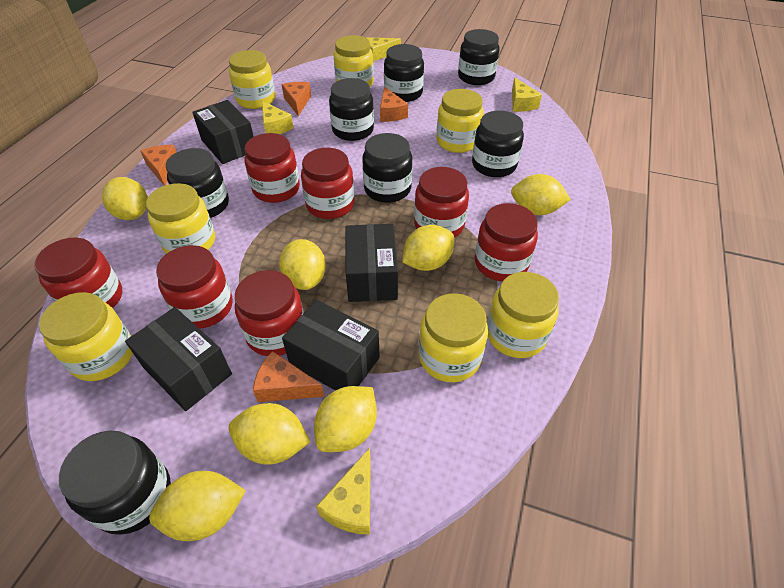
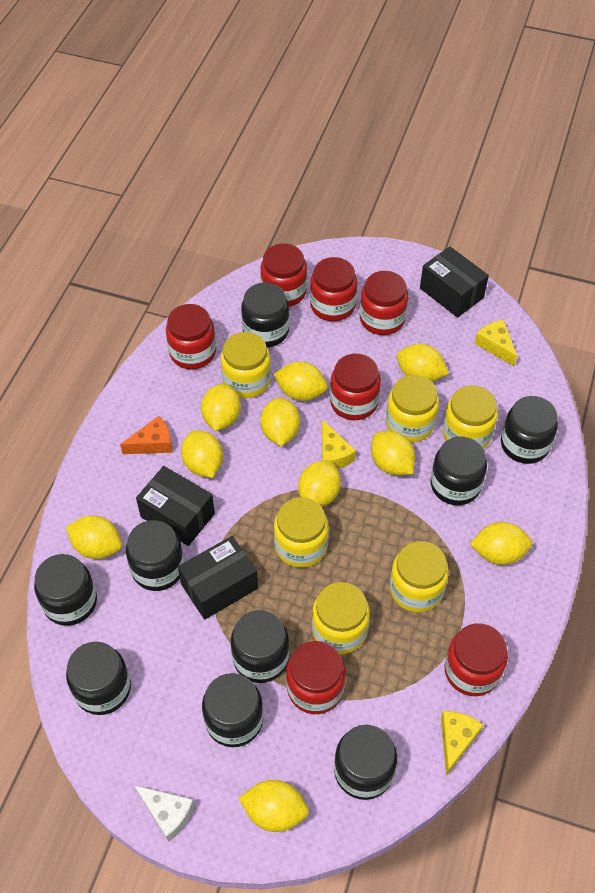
black box: 4 -> 3
black jar: 7 -> 9
orange cheese: 4 -> 1
white cheese: 0 -> 1
yellow cheese: 4 -> 3
yellow jar: 7 -> 6
yellow lemon: 7 -> 10

